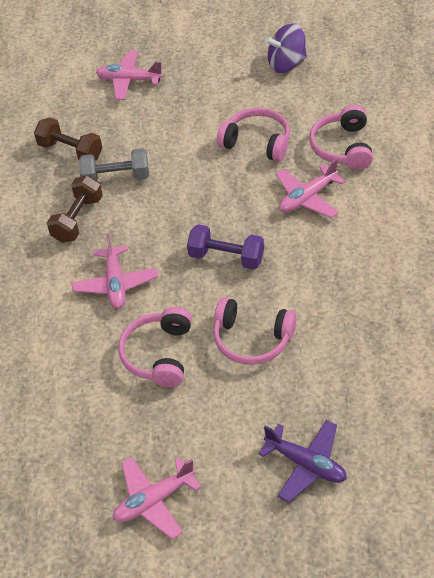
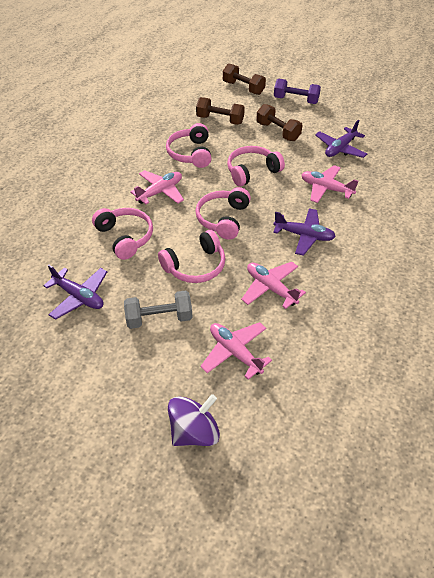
brown dumbbell: 2 -> 3
pink headphones: 4 -> 5
purple plane: 1 -> 3

